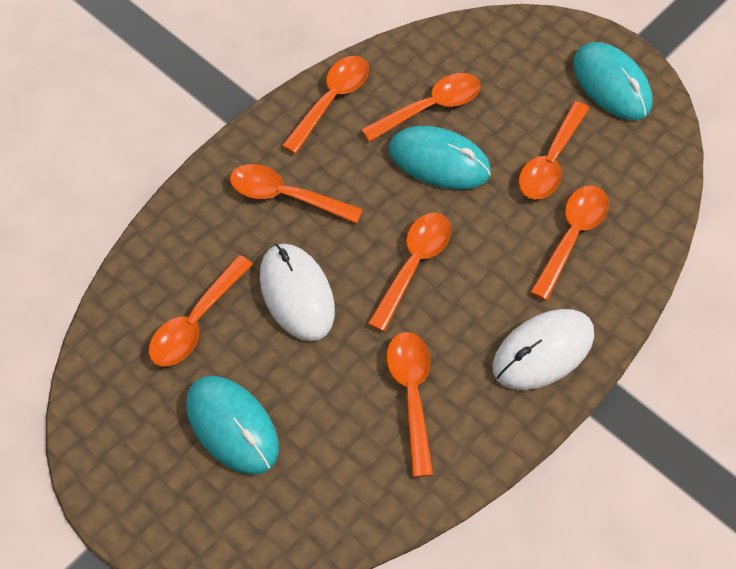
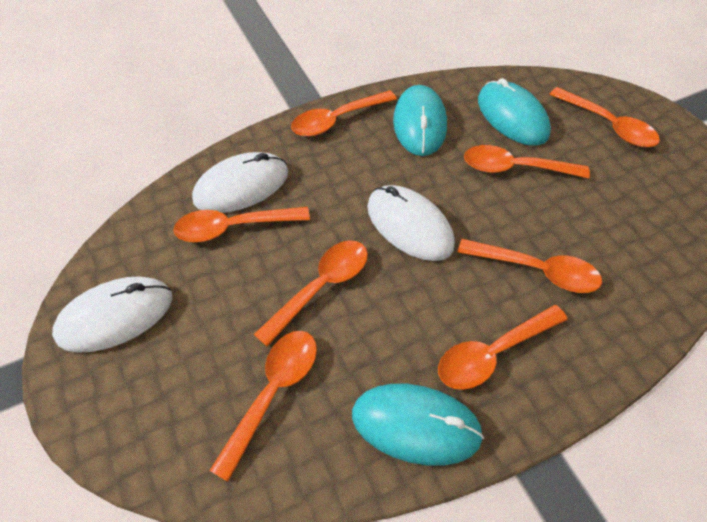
white mouse: 2 -> 3

